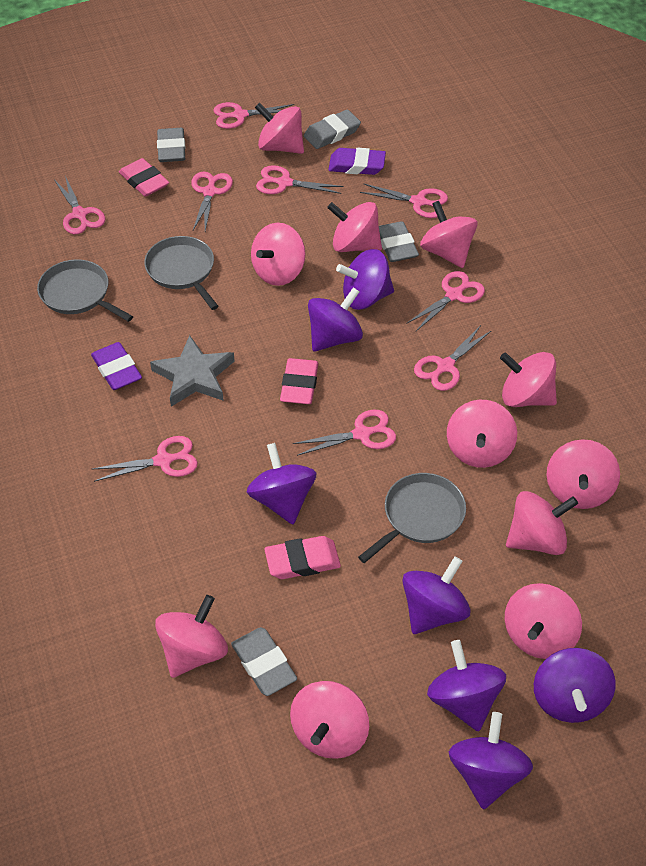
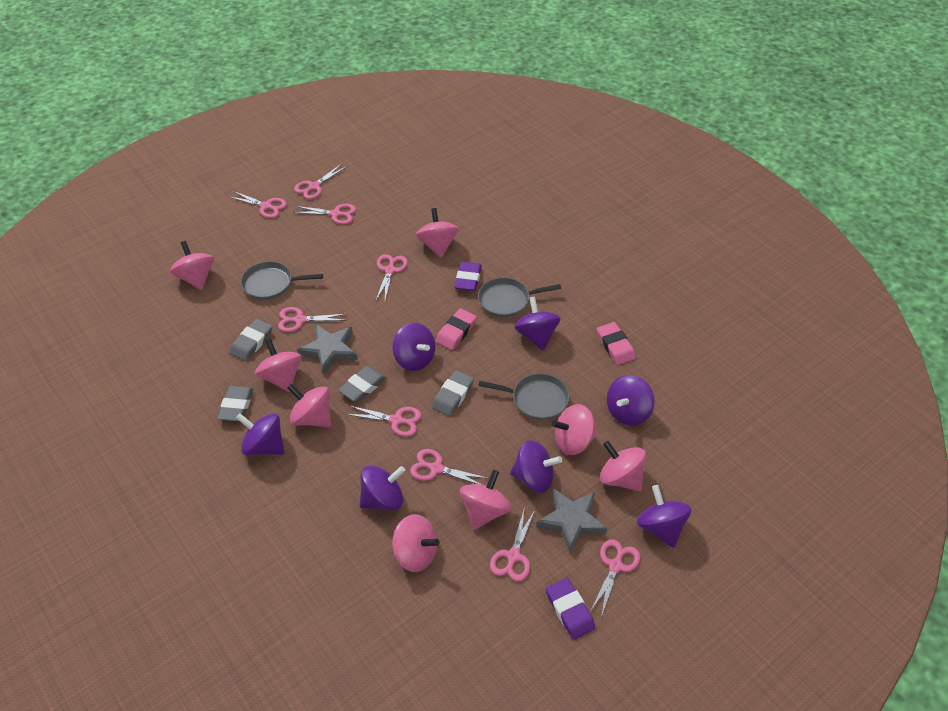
grey star: 1 -> 2
pink eraser: 3 -> 2
pink spinning top: 11 -> 8

